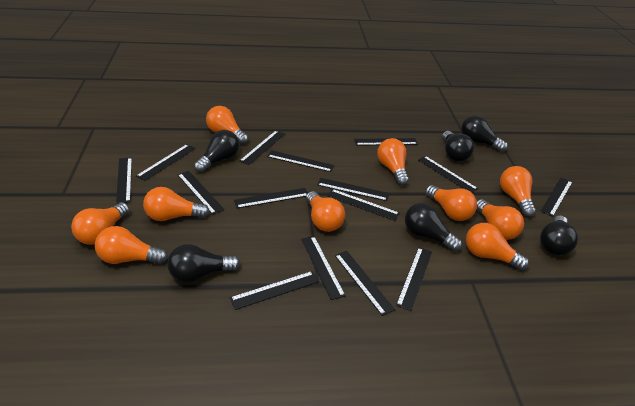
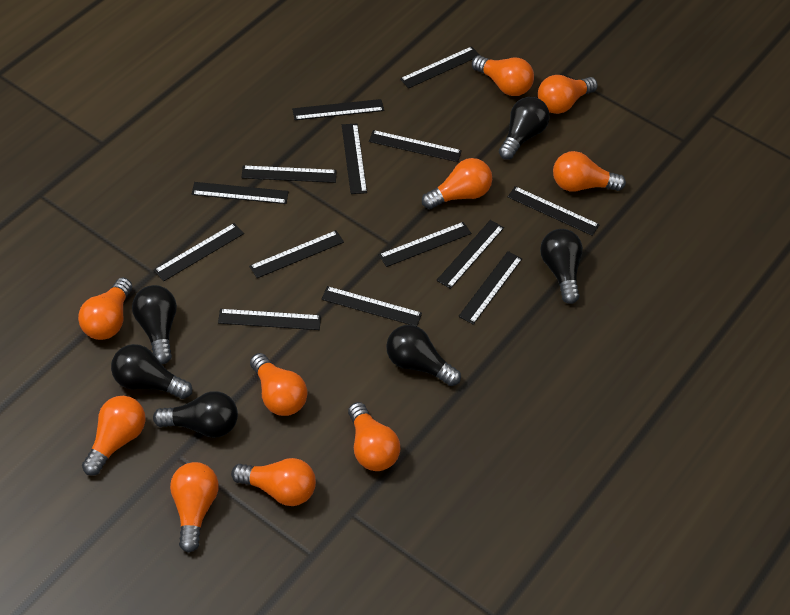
black ruler: 15 -> 14

